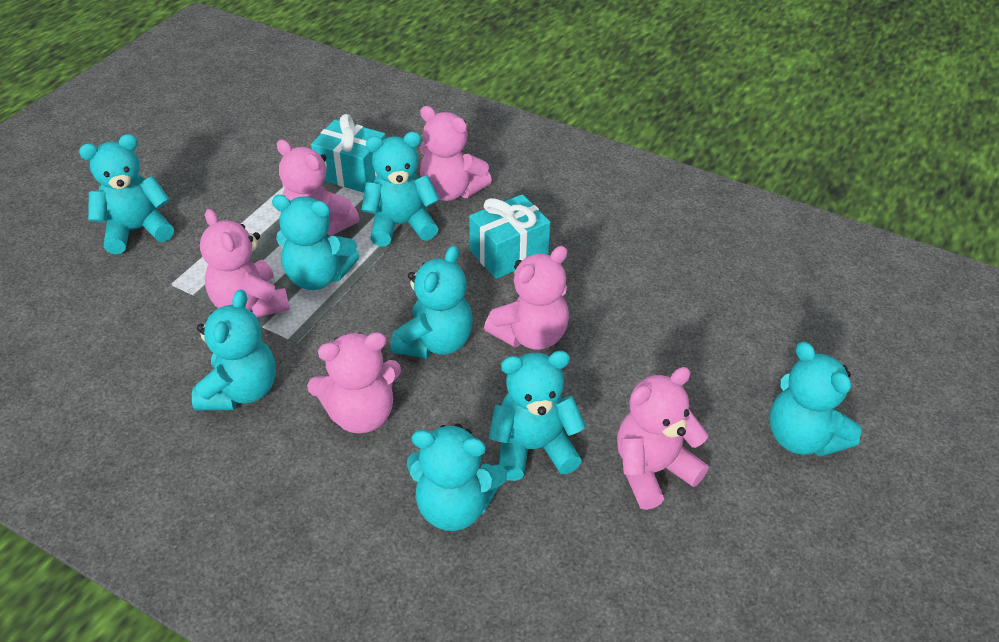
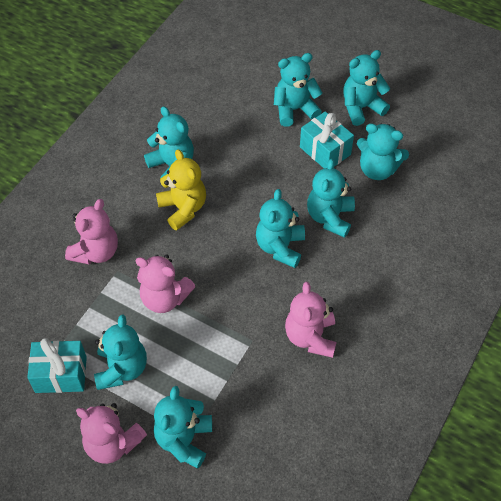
pink teddy bear: 6 -> 4
yellow teddy bear: 0 -> 1

